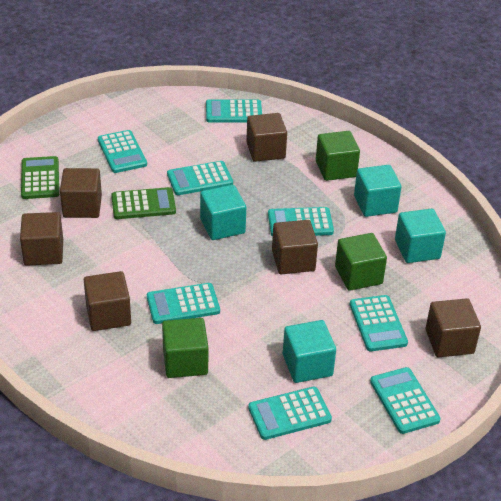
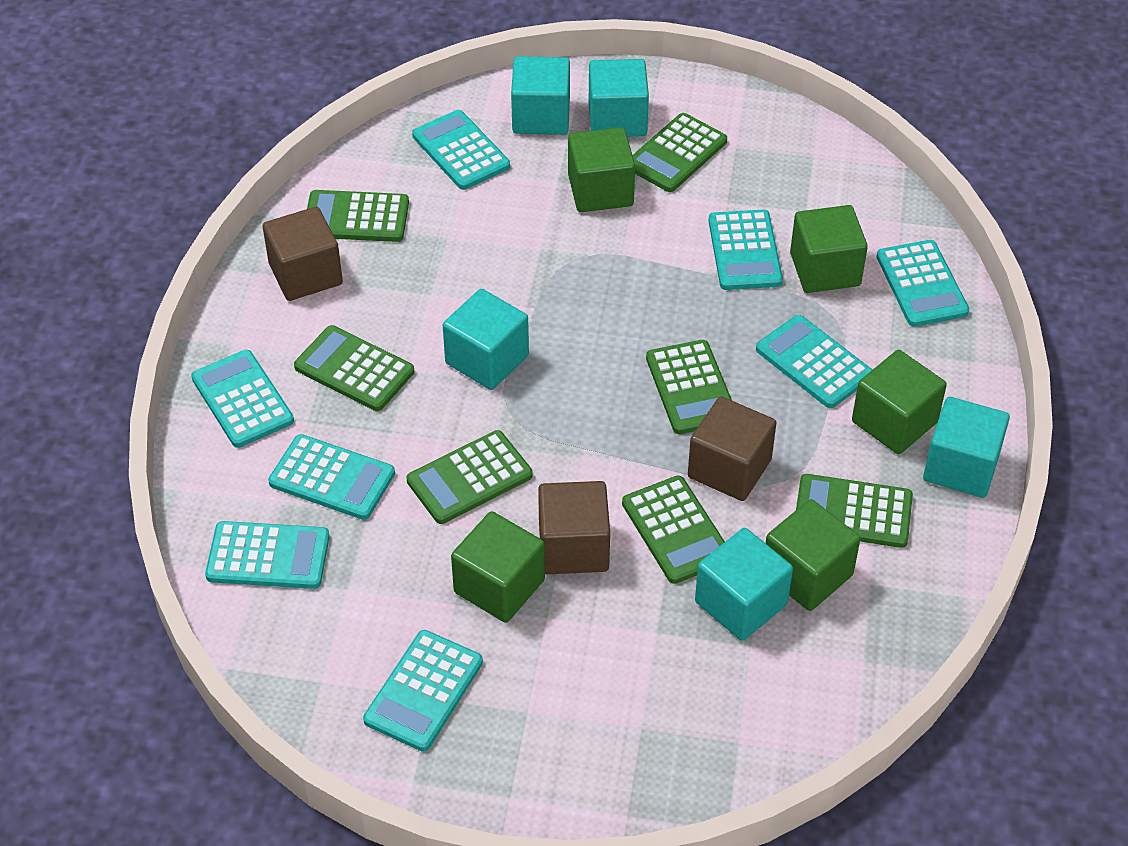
brown cube: 6 -> 3
green calculator: 2 -> 7
green cube: 3 -> 5
turquoise cube: 4 -> 5

